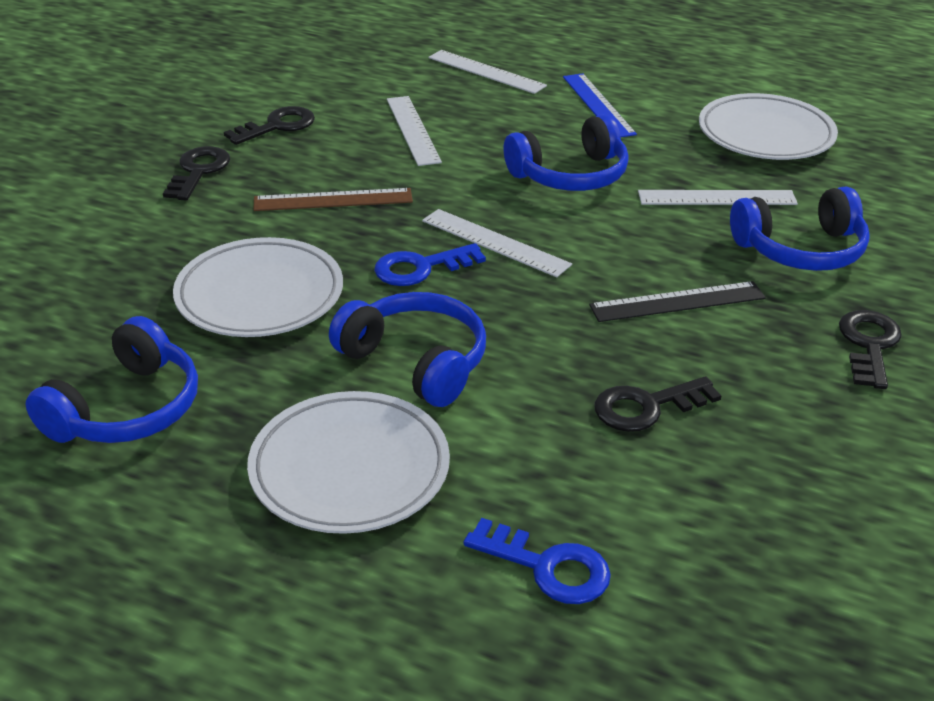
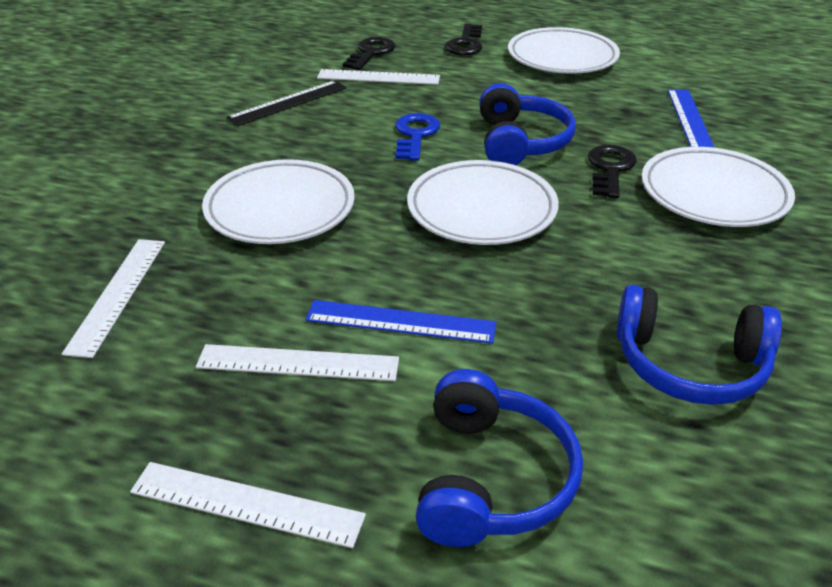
black key: 4 -> 3
blue headphones: 4 -> 3
blue key: 2 -> 1
blue ruler: 1 -> 2
brown ruler: 1 -> 0
white plate: 3 -> 4

